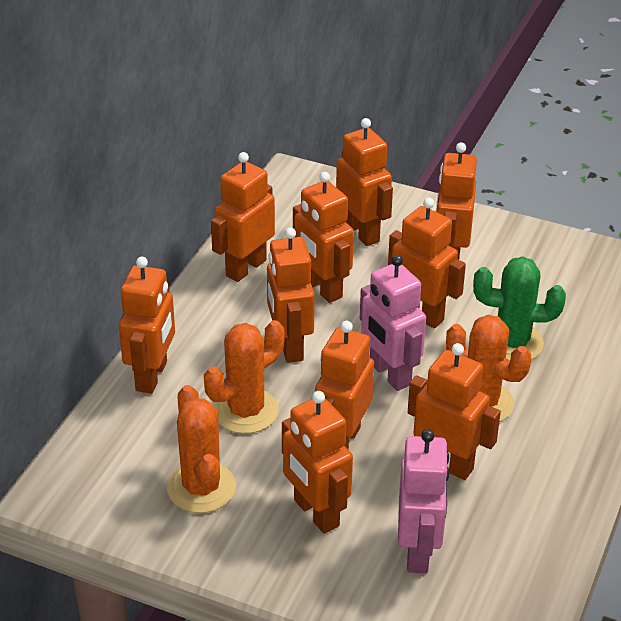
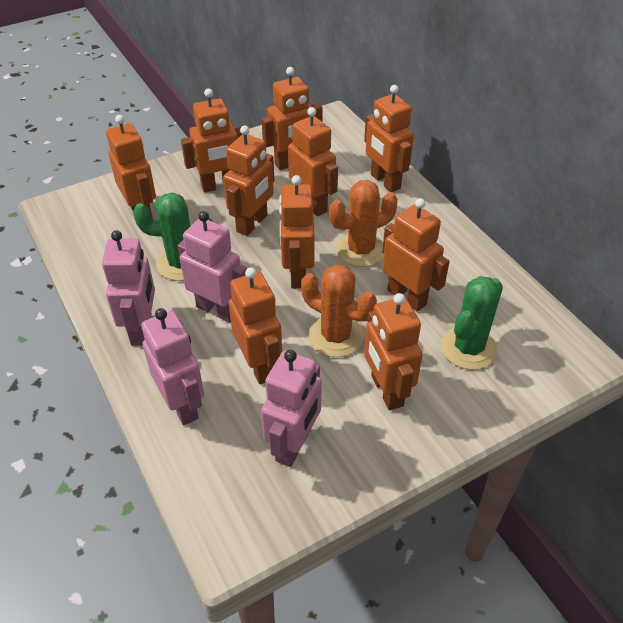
green cactus: 1 -> 2
orange cactus: 3 -> 2
pink robot: 2 -> 4

